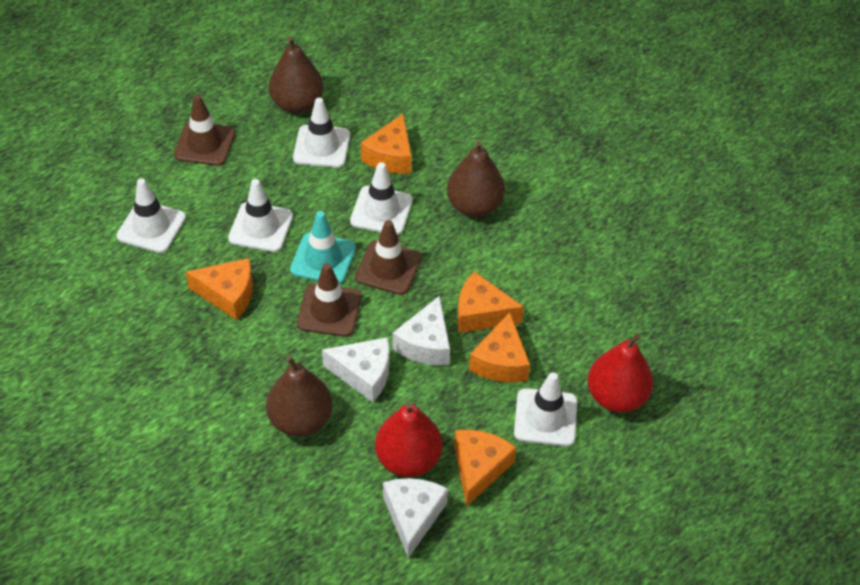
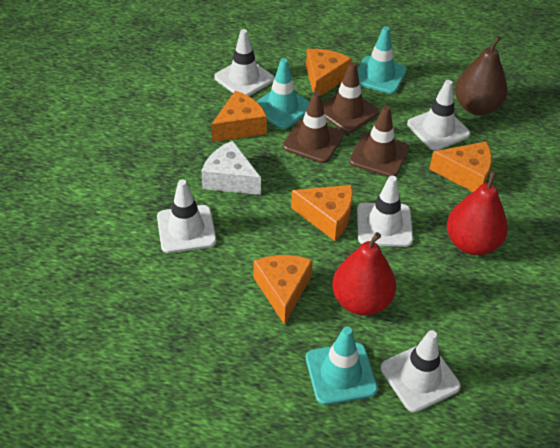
brown pear: 3 -> 1
turquoise traffic cone: 1 -> 3
white cheese: 3 -> 1

